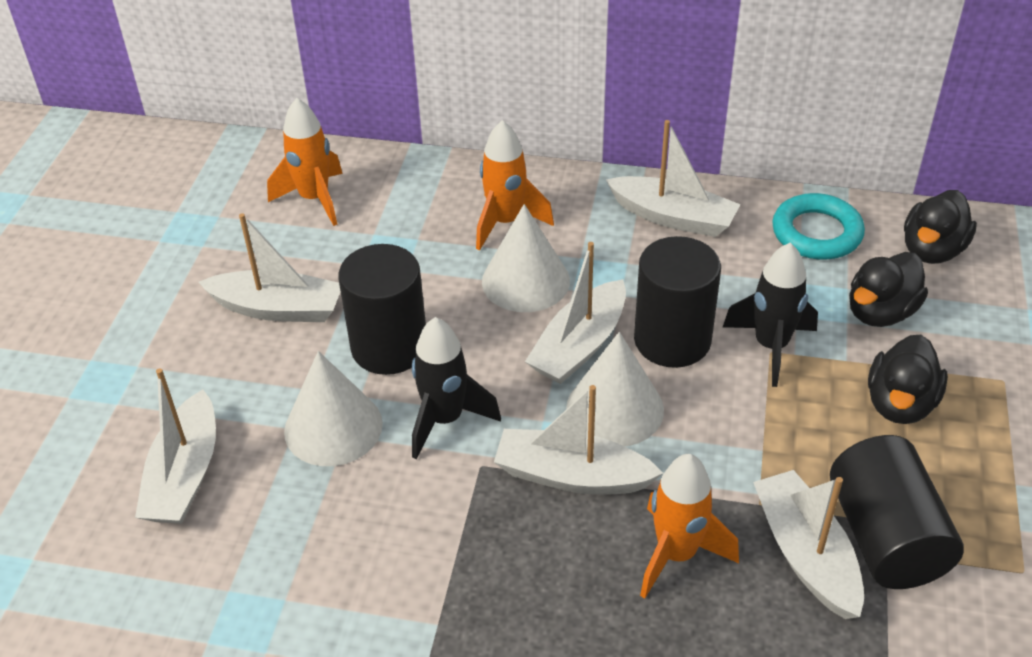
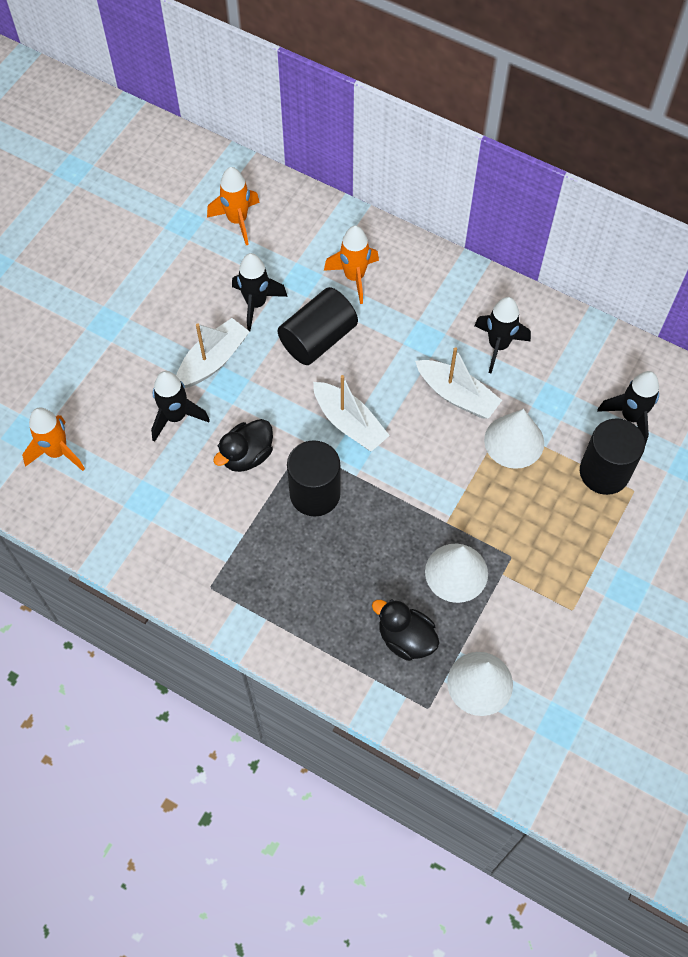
black duck: 3 -> 2
black rocket: 2 -> 4
turquoise ring: 1 -> 0
white boat: 6 -> 3

